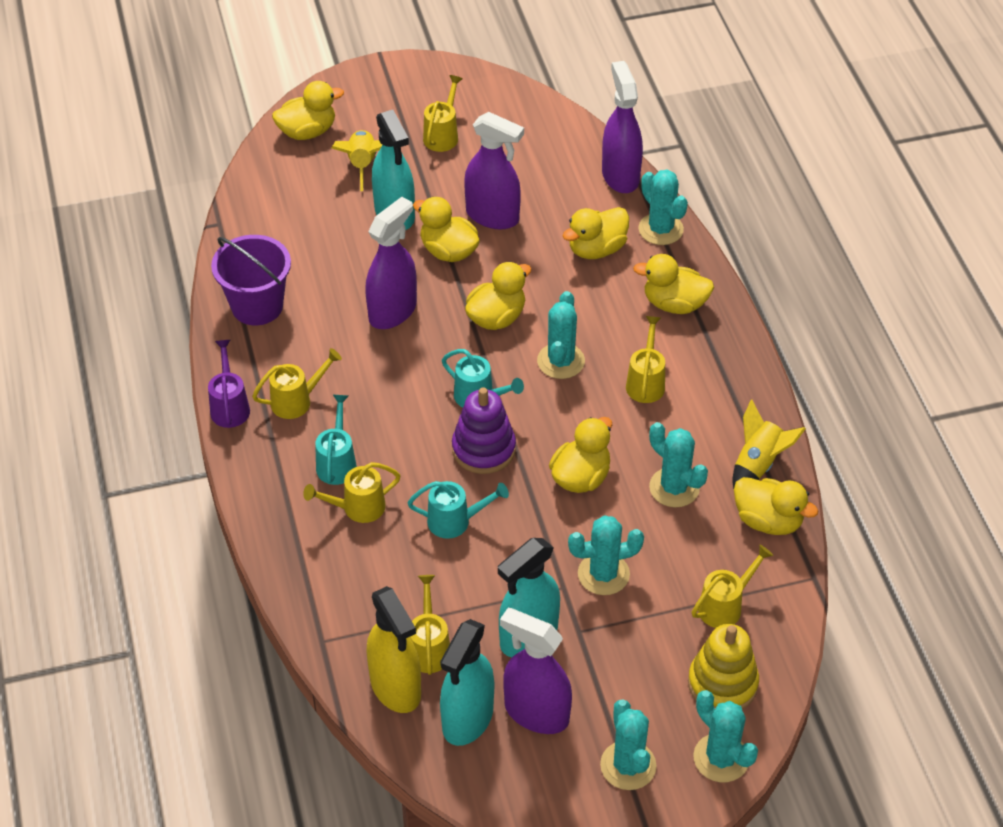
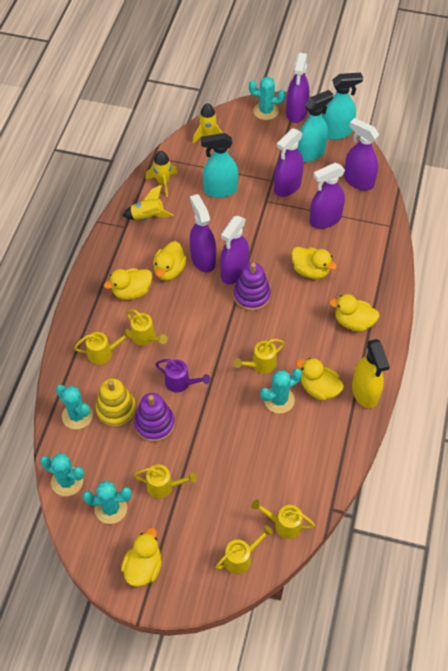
purple bucket: 1 -> 0
purple spray bottle: 4 -> 6
purple stacking toy: 1 -> 2
turquoise cactus: 6 -> 5
turquoise watering can: 3 -> 0
yellow duck: 7 -> 6
yellow rocket: 2 -> 3

